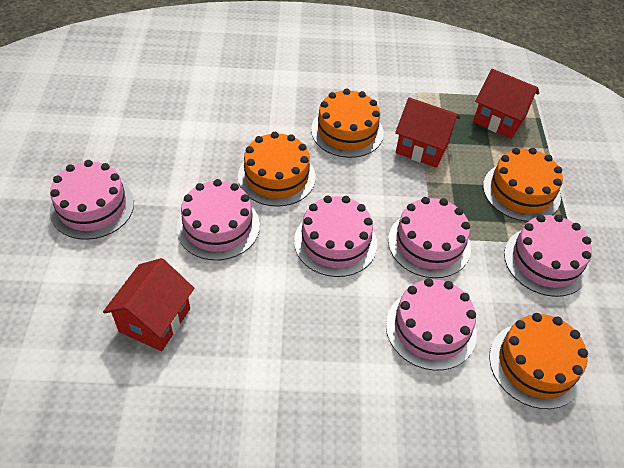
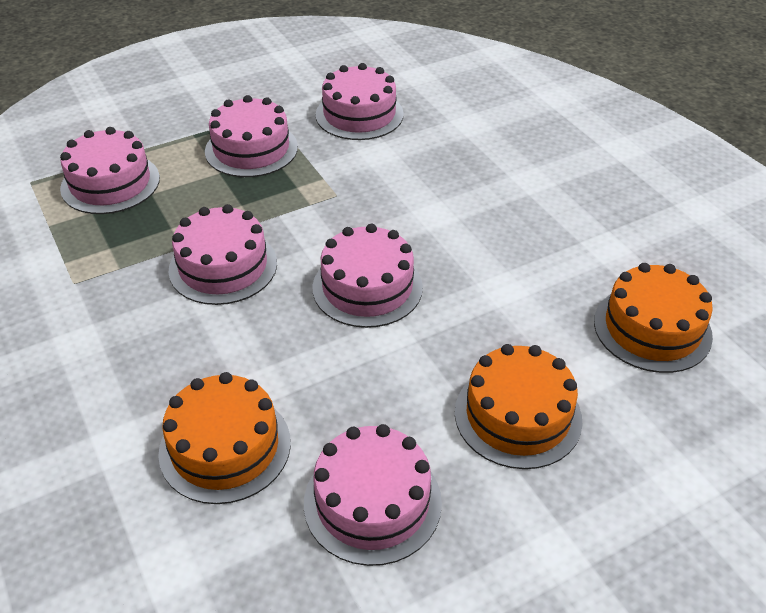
orange cake: 4 -> 3
red house: 3 -> 0

